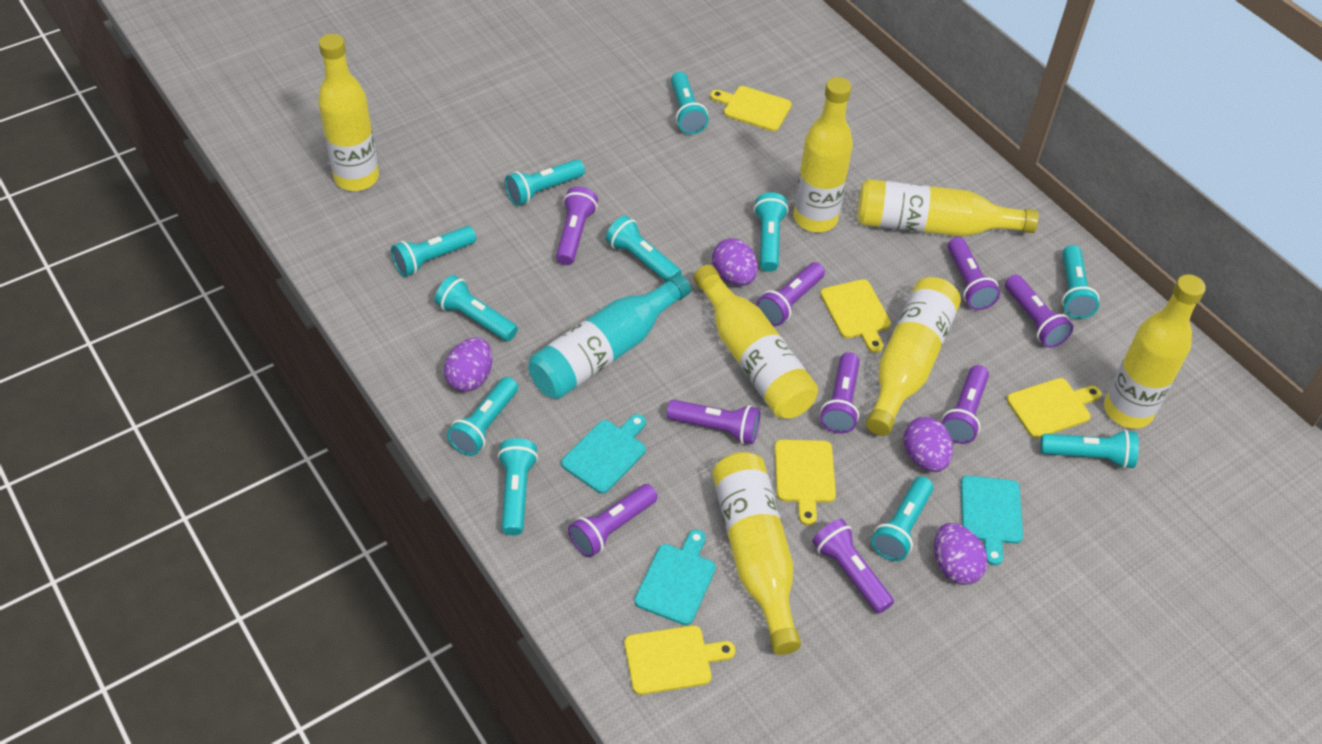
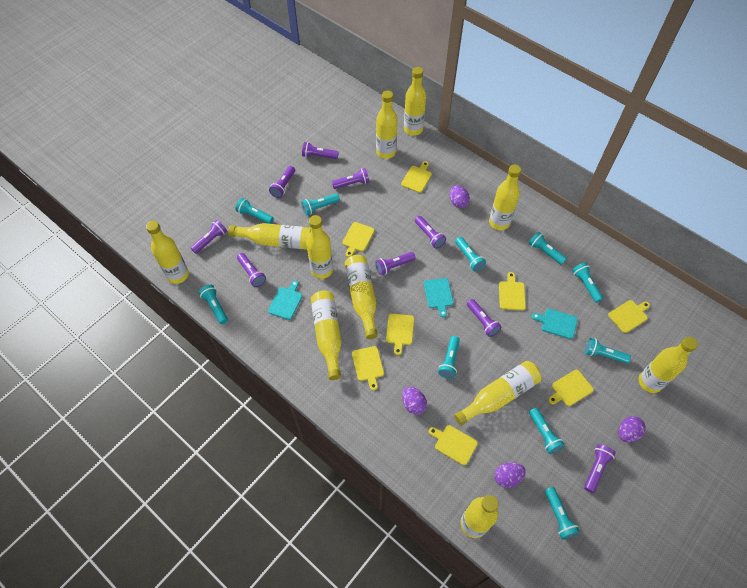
turquoise bottle: 1 -> 0
turquoise flashlight: 11 -> 10
yellow bottle: 7 -> 11
yellow cutting board: 5 -> 8

